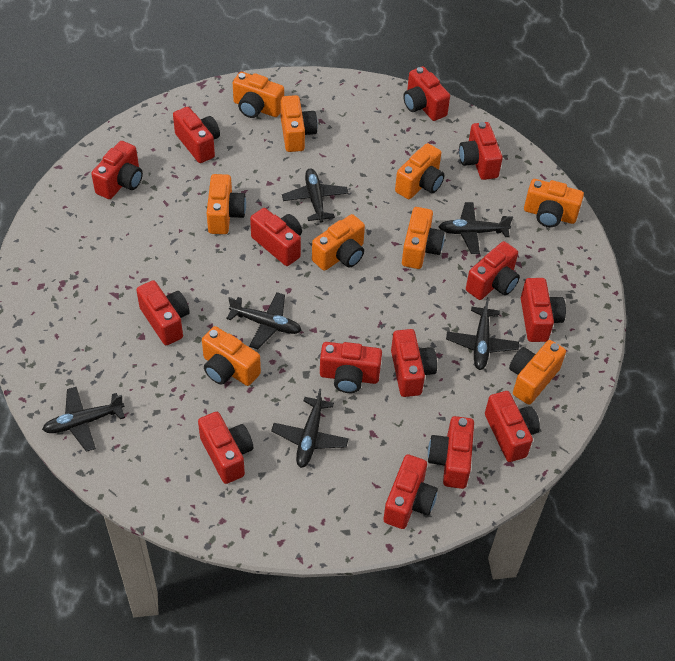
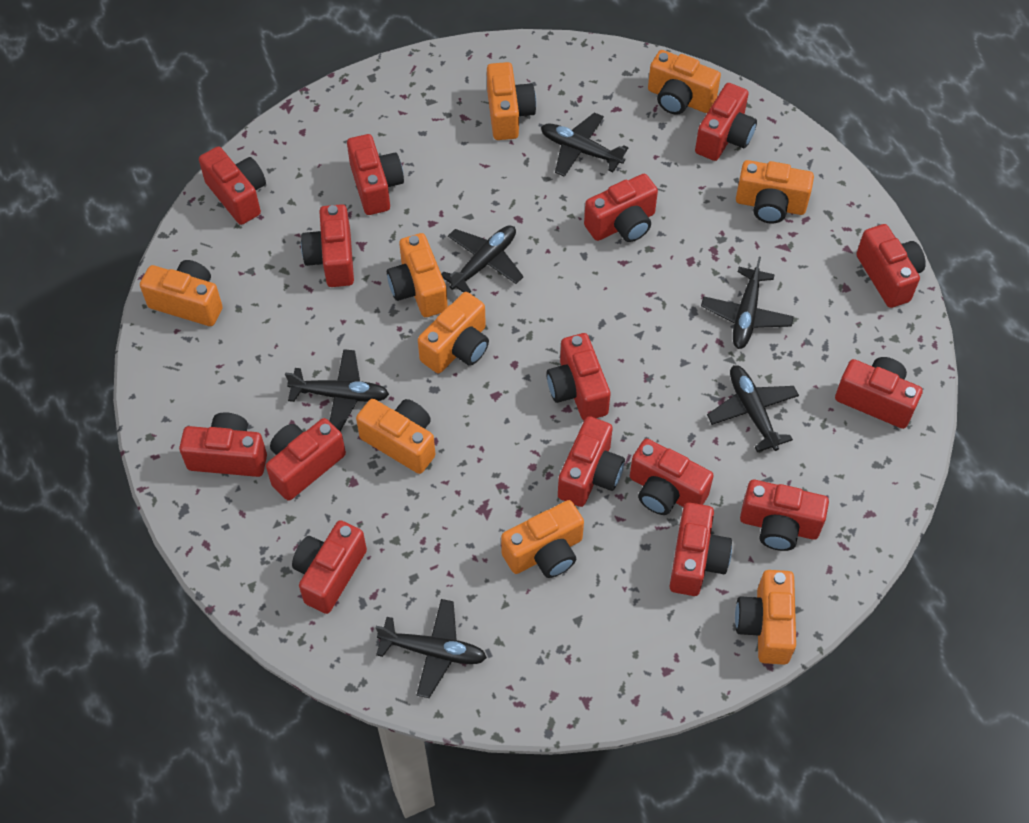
red camera: 14 -> 15

